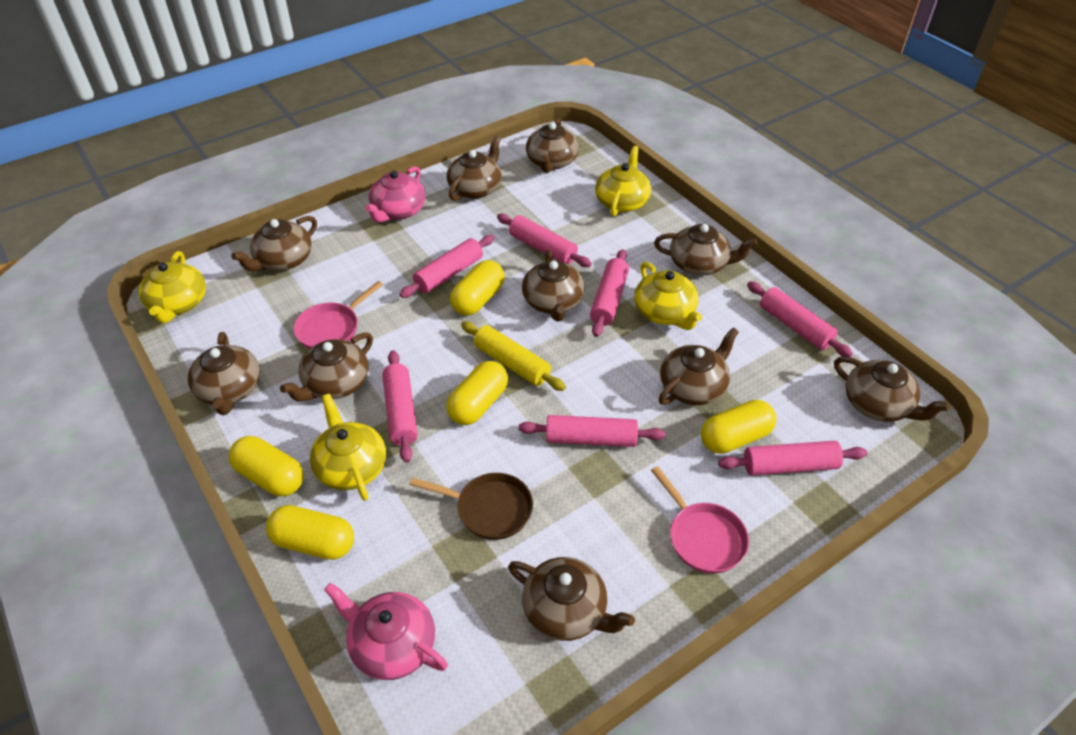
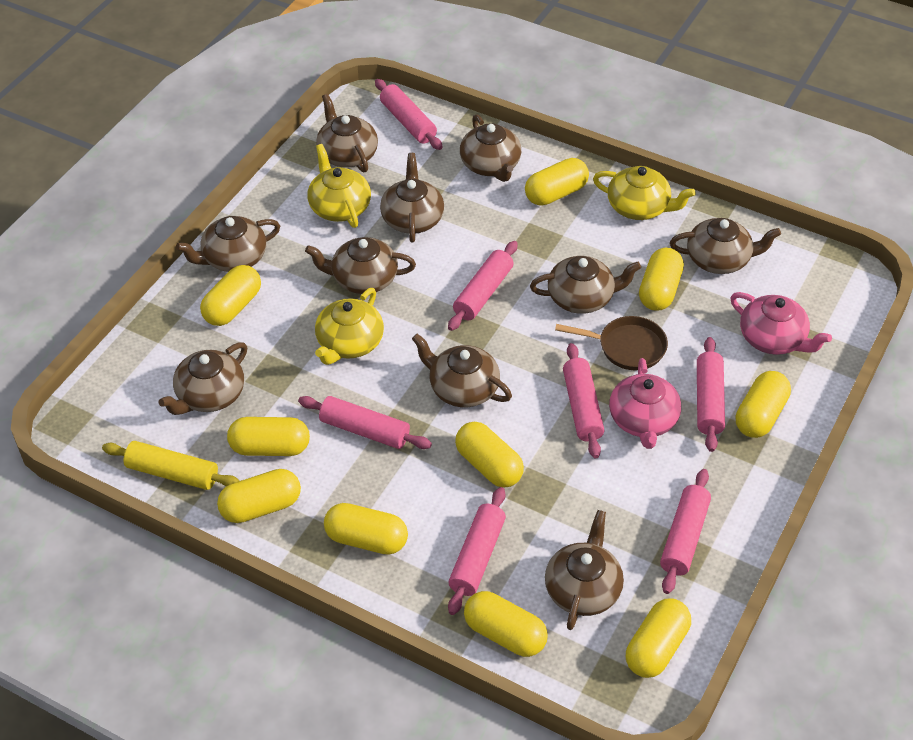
pink pan: 2 -> 0
yellow capsule: 5 -> 10
yellow teapot: 4 -> 3

